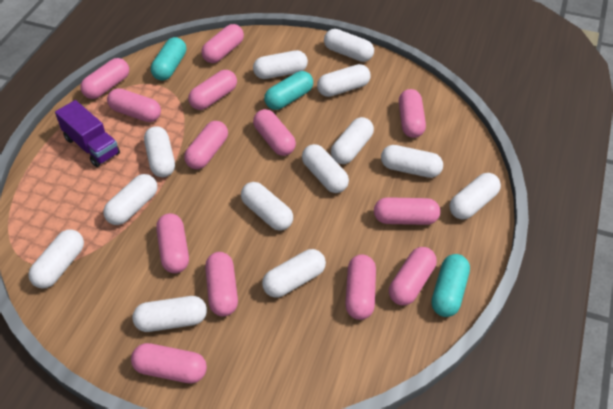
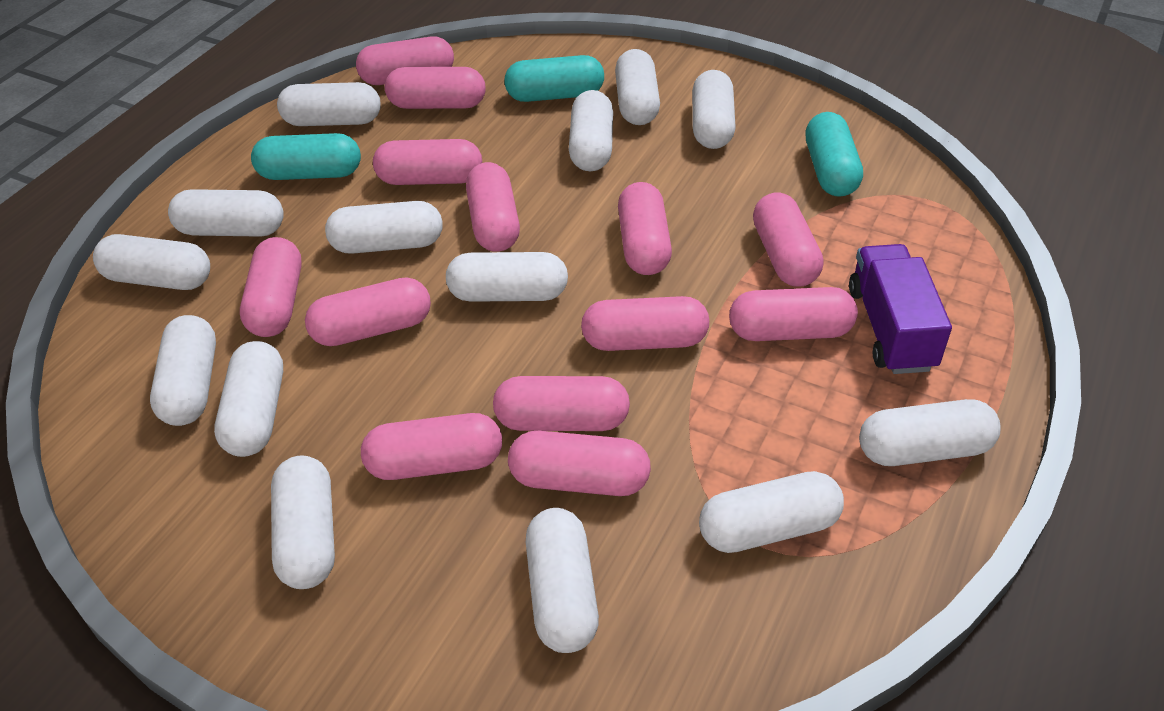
white capsule: 13 -> 14

